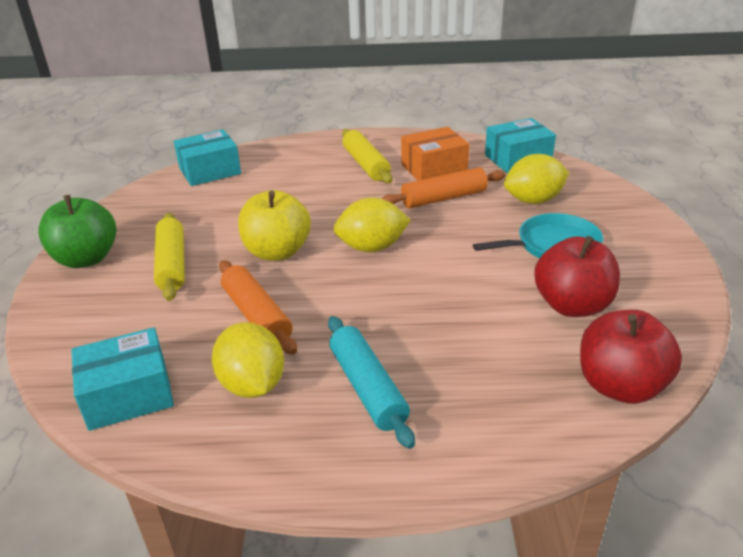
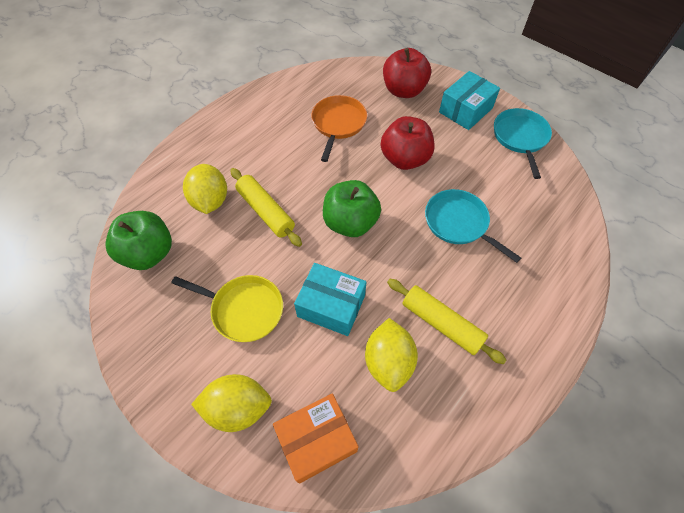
green apple: 1 -> 2
orange pan: 0 -> 1
orange rolling pin: 2 -> 0
turquoise box: 3 -> 2
turquoise pan: 1 -> 2
turquoise rolling pin: 1 -> 0
yellow apple: 1 -> 0
yellow pan: 0 -> 1

